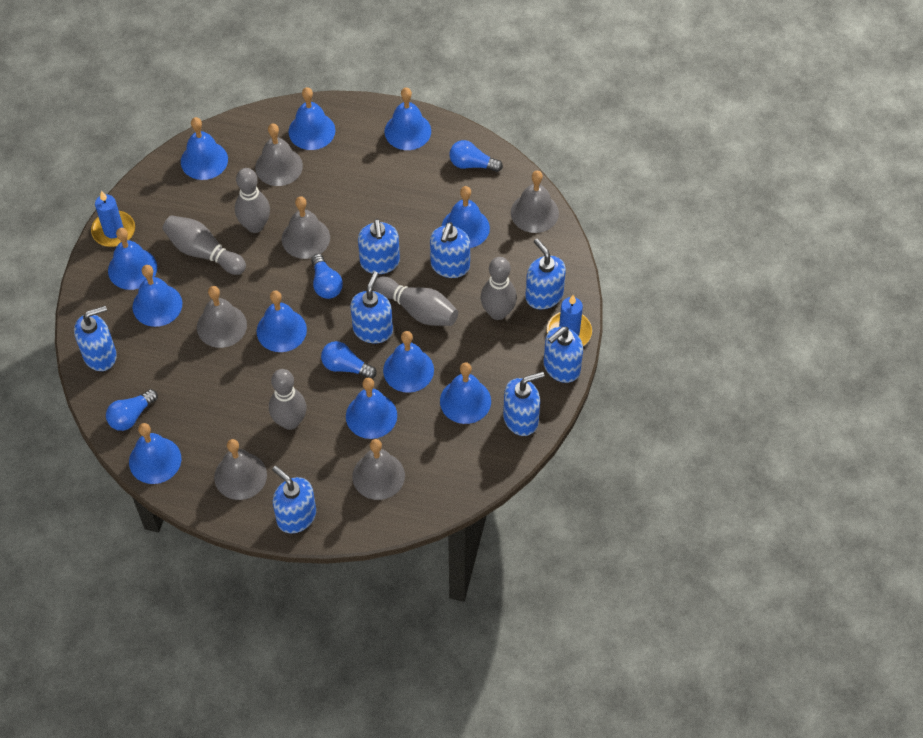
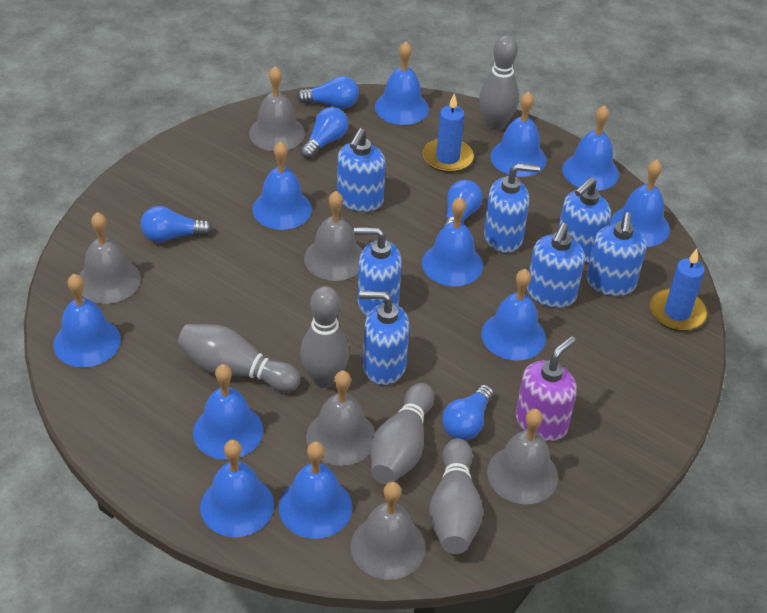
blue light bulb: 4 -> 5
blue soap dispenser: 8 -> 7
purple soap dispenser: 0 -> 1

